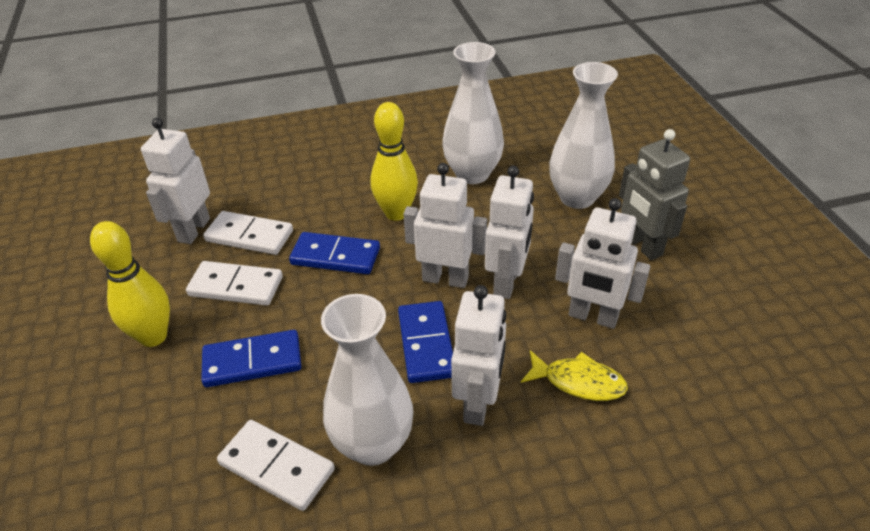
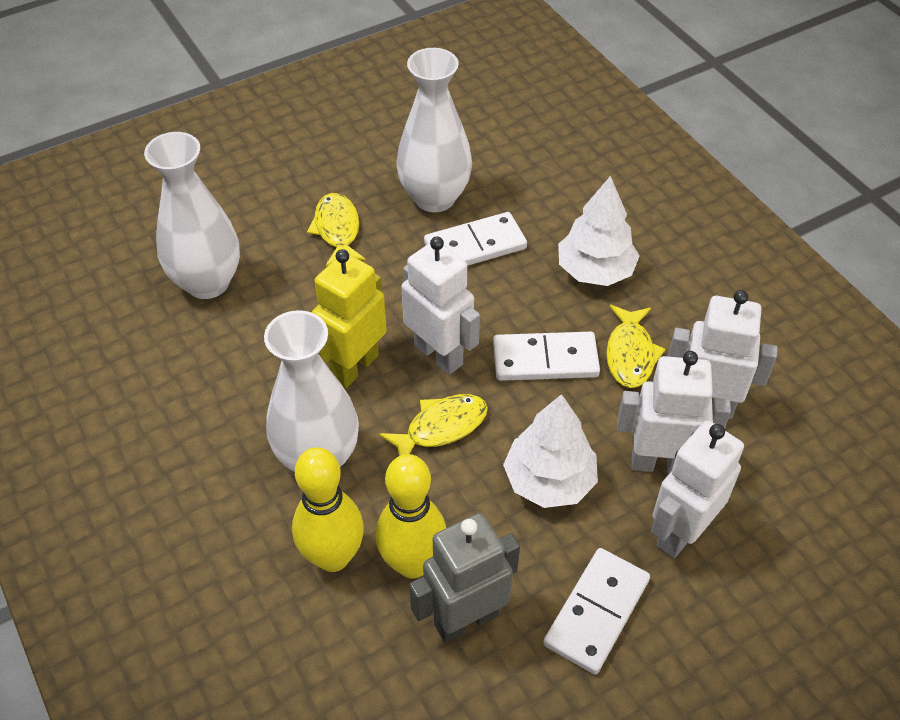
blue domino: 3 -> 0
white robot: 5 -> 4
white tree: 0 -> 2
yellow fish: 1 -> 3
yellow robot: 0 -> 1

